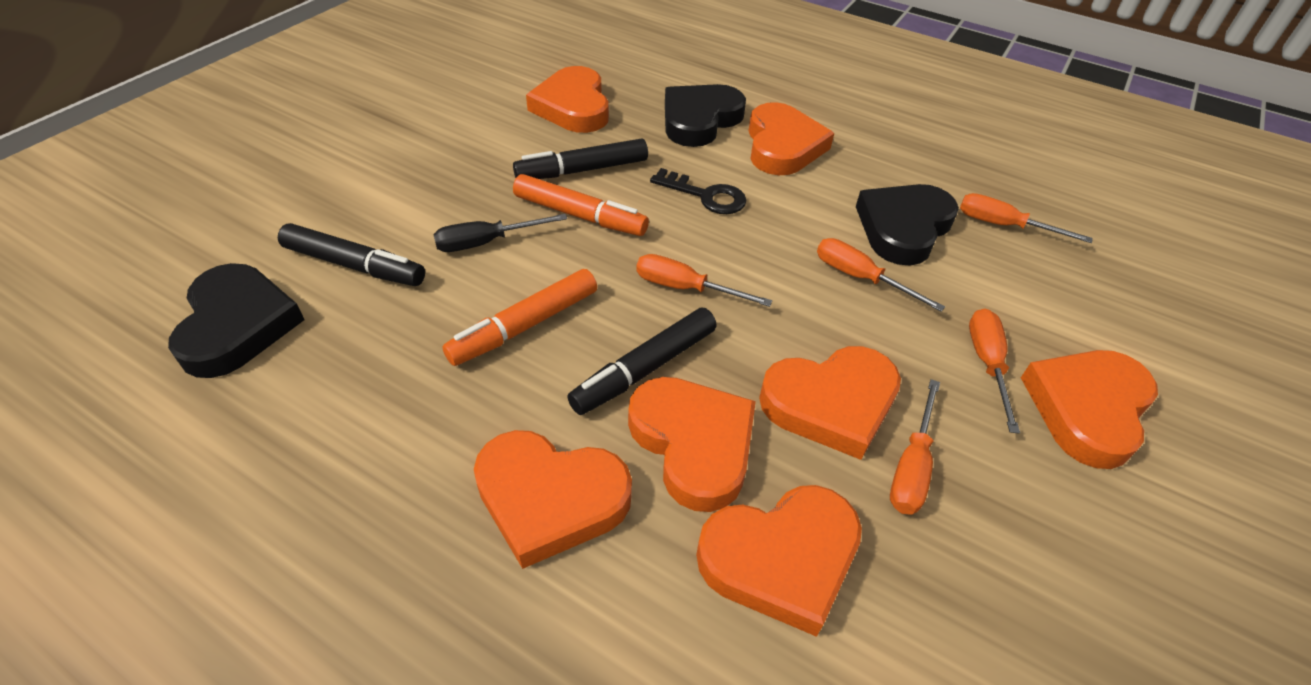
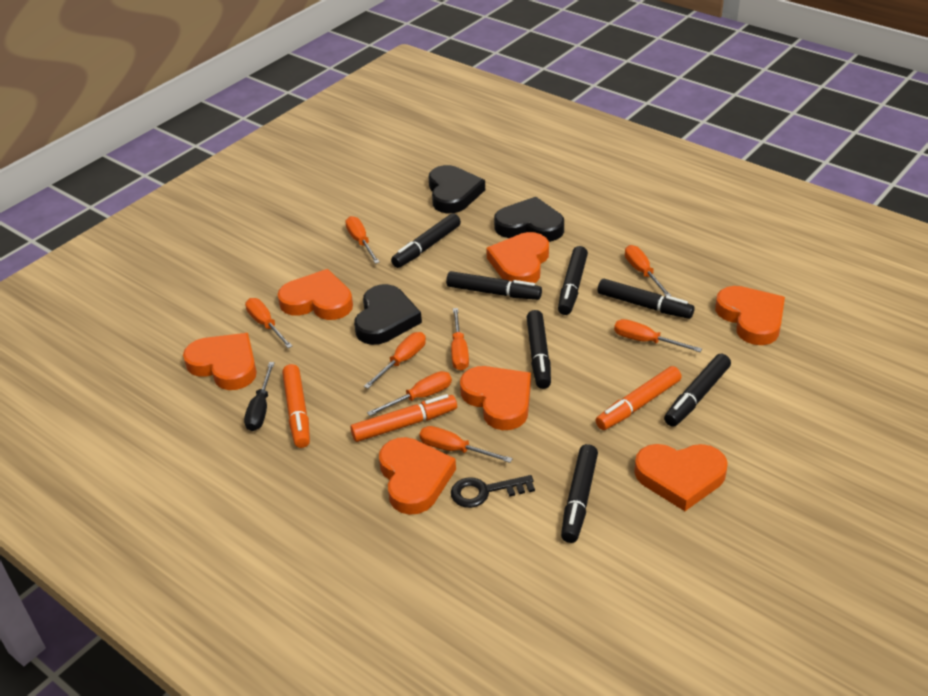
black marker: 3 -> 7
orange marker: 2 -> 3
orange screwdriver: 5 -> 8

